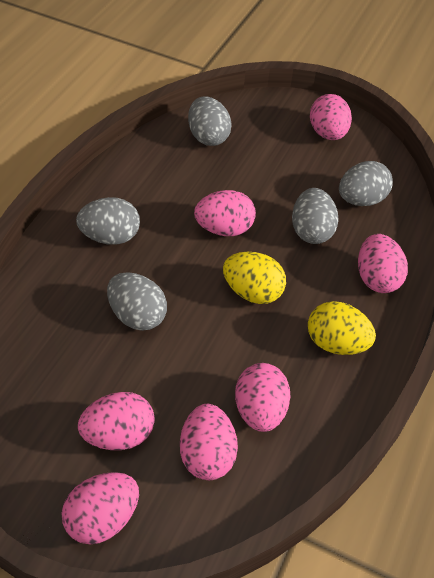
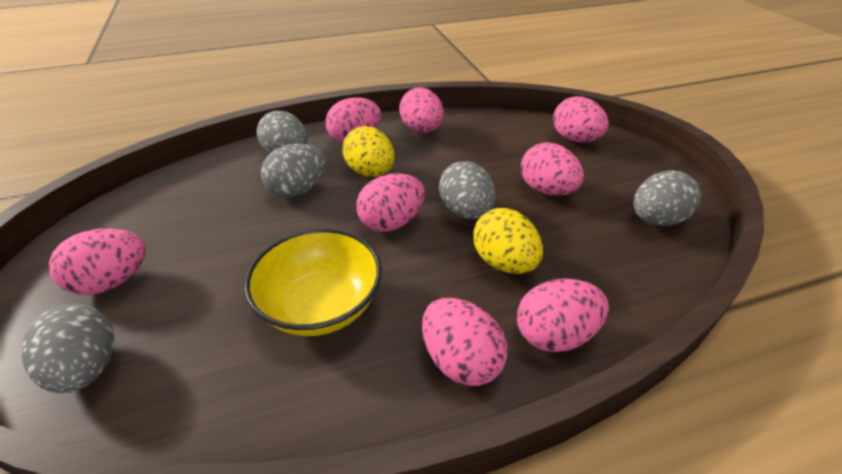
pink egg: 7 -> 8
yellow bowl: 0 -> 1

